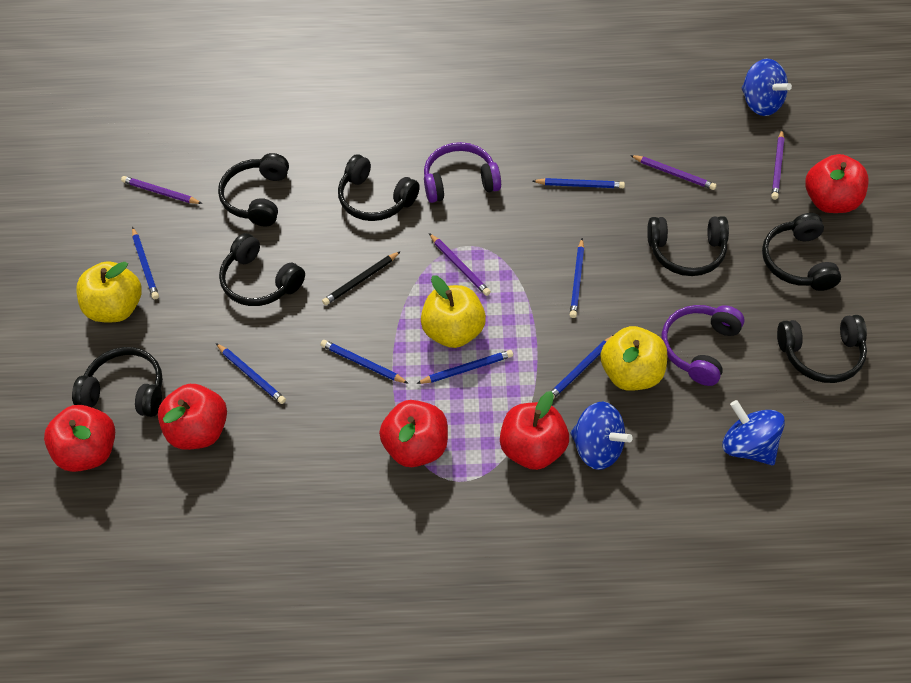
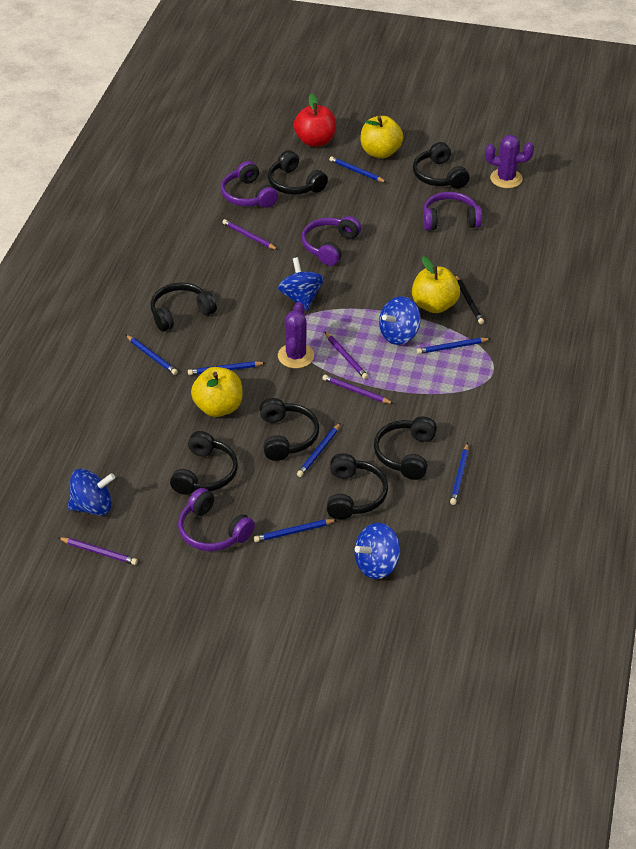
blue spinning top: 3 -> 4
purple cactus: 0 -> 2
purple headphones: 2 -> 4
red apple: 5 -> 1

